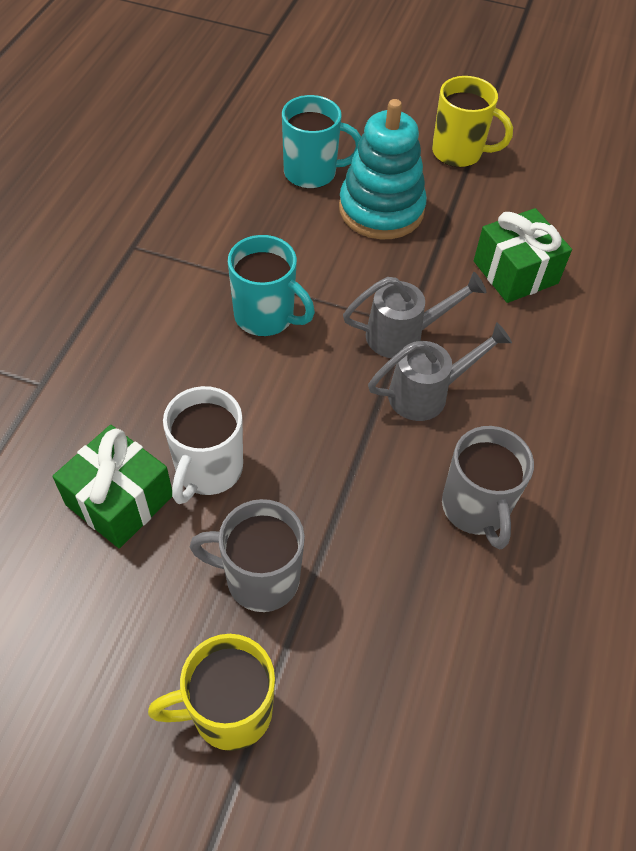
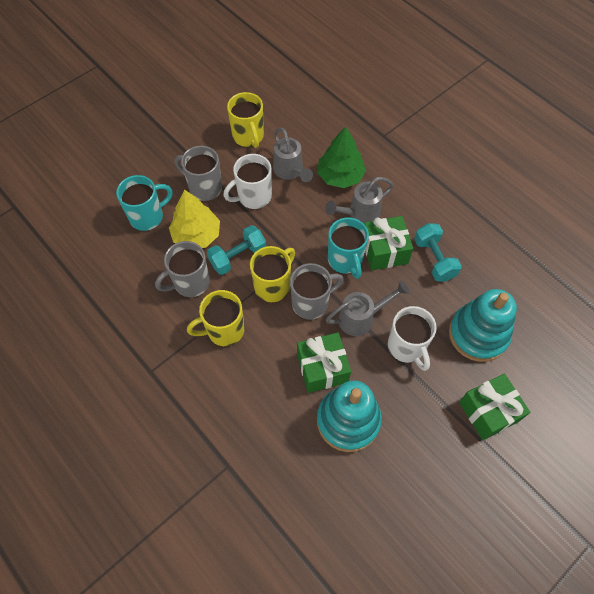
green gift: 2 -> 3
green tree: 0 -> 1
grey mug: 2 -> 3
grey watering can: 2 -> 3
turquoise dumbbell: 0 -> 2
turquoise stacking toy: 1 -> 2
white mug: 1 -> 2
yellow mug: 2 -> 3
yellow tree: 0 -> 1

